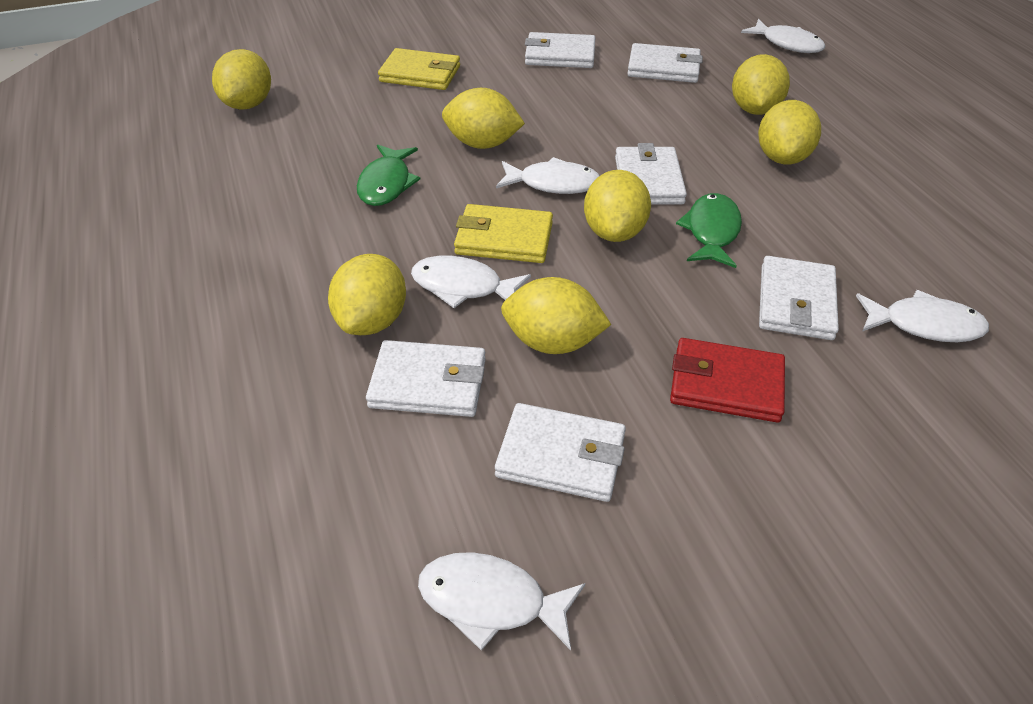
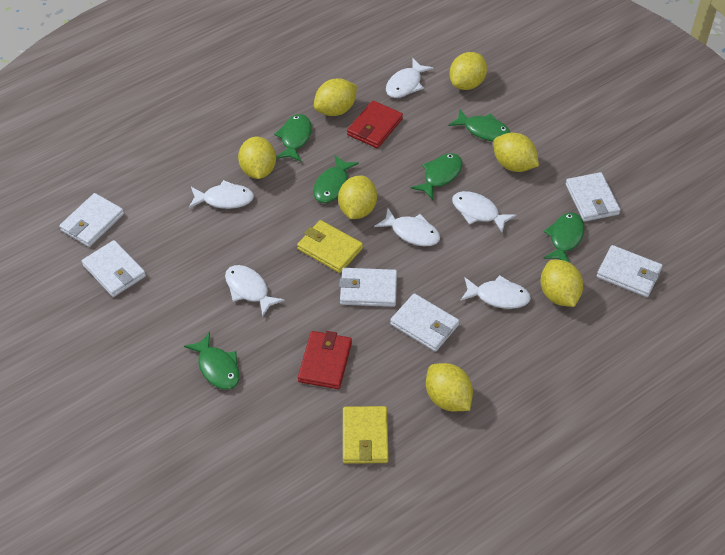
green fish: 2 -> 6
red wallet: 1 -> 2
white fish: 5 -> 6

